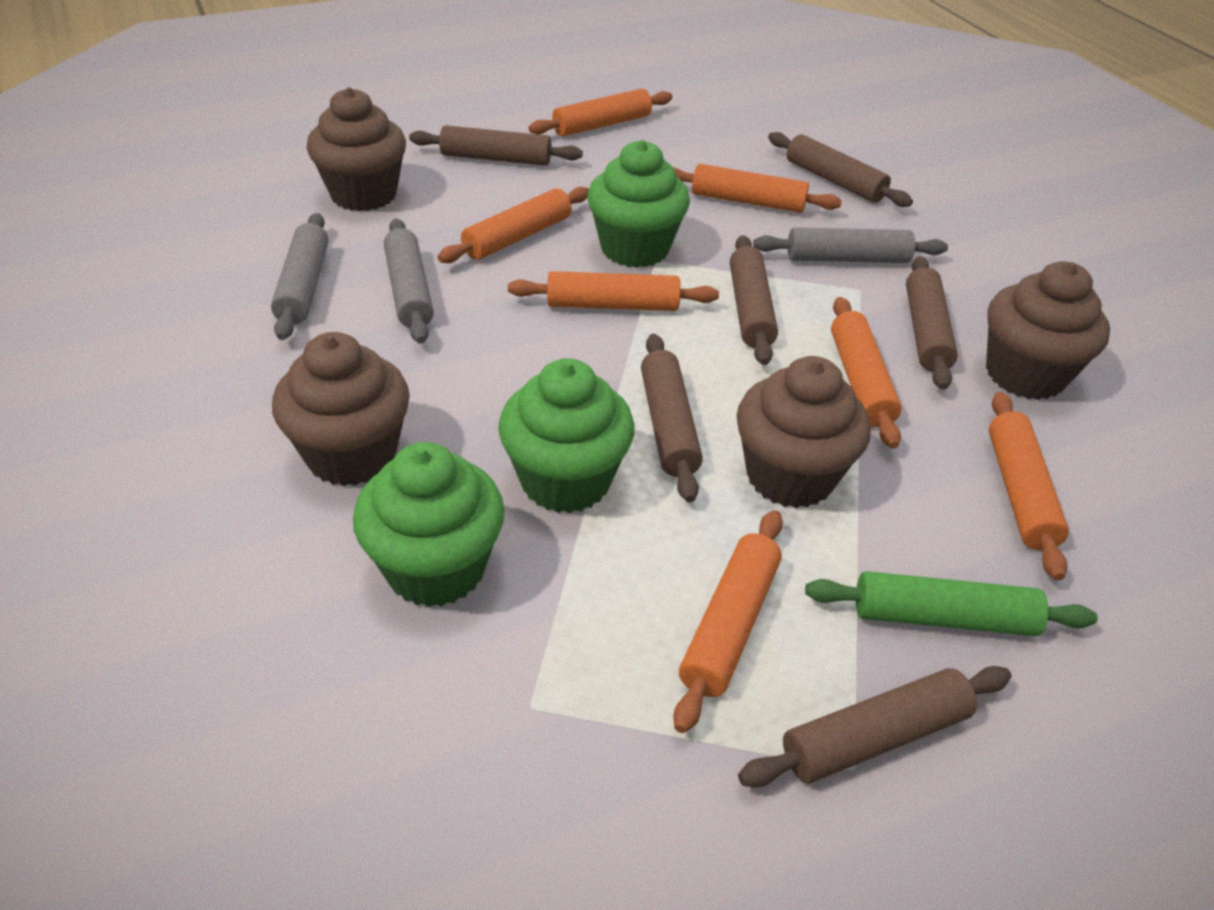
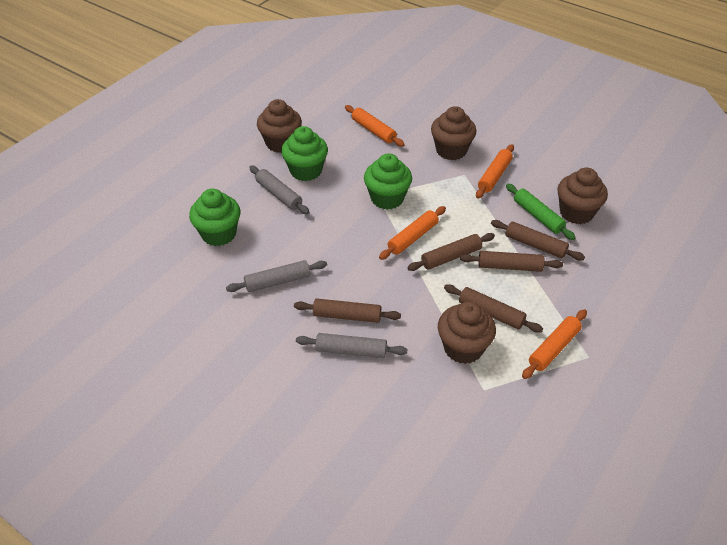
brown rolling pin: 6 -> 5
orange rolling pin: 7 -> 4

